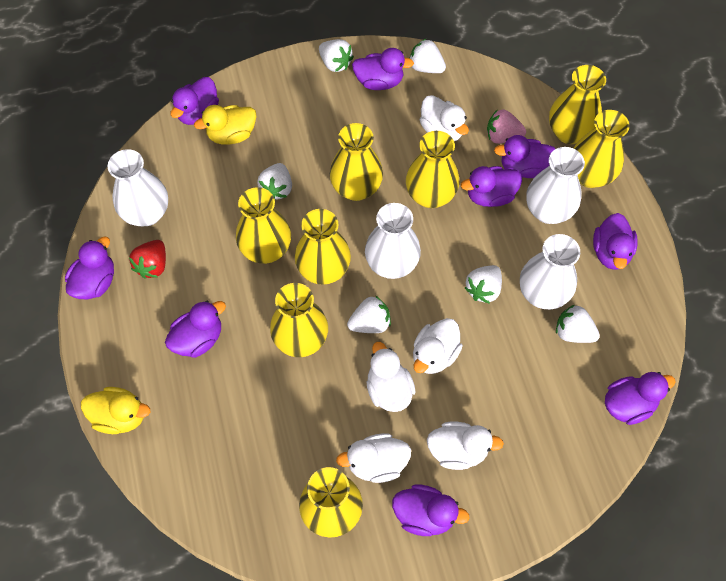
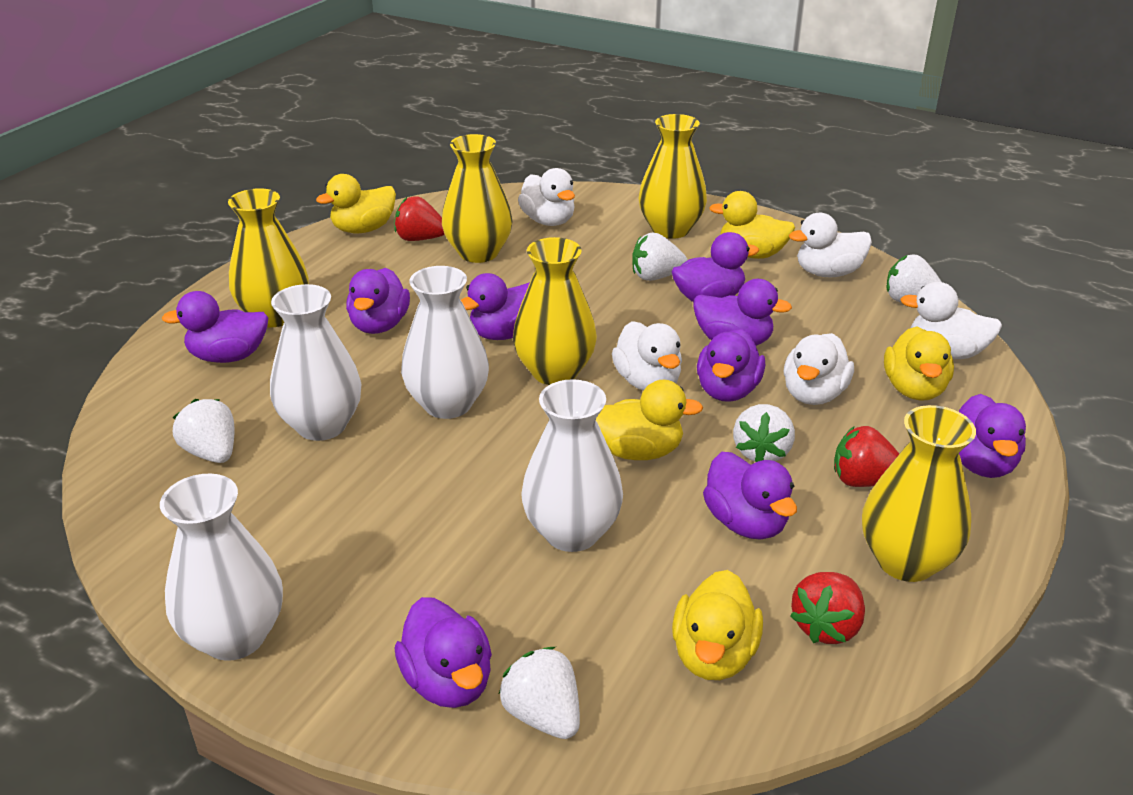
pink strawberry: 1 -> 0
red strawberry: 1 -> 3
white strawberry: 6 -> 5
yellow duck: 2 -> 5
yellow vase: 8 -> 5

